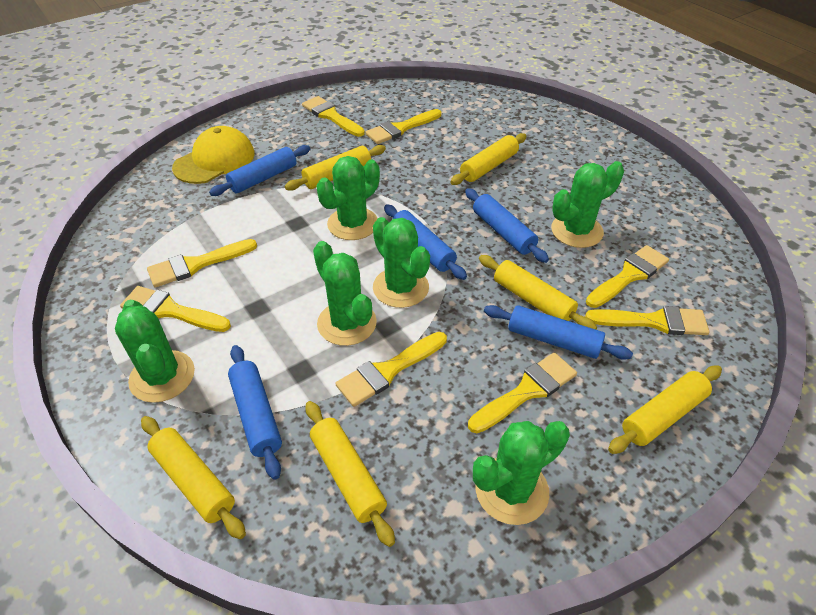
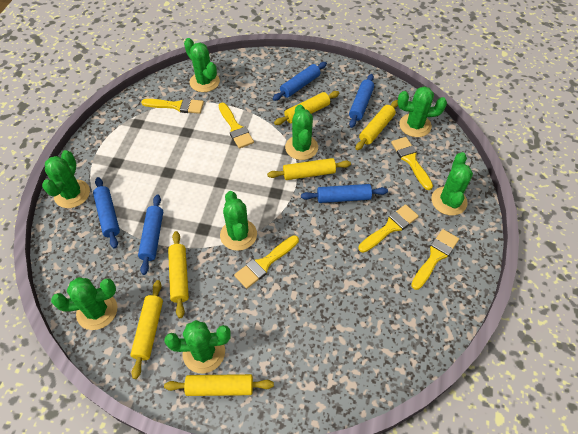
green cactus: 6 -> 8
yellow brush: 8 -> 6
yellow cap: 1 -> 0

